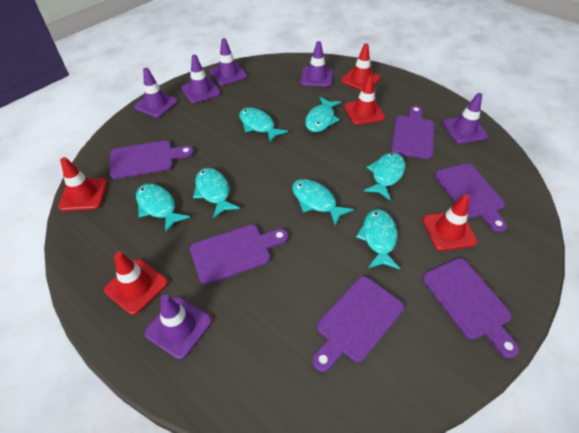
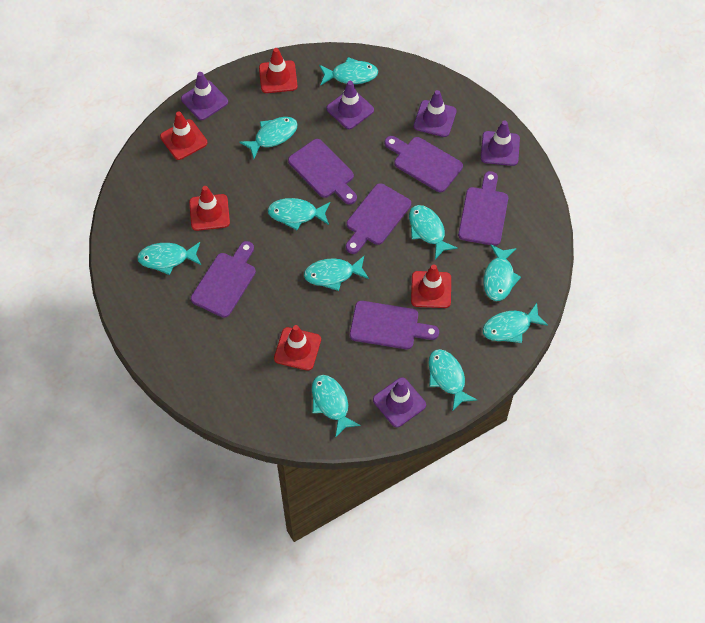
purple traffic cone: 6 -> 5
turquoise fish: 7 -> 10

